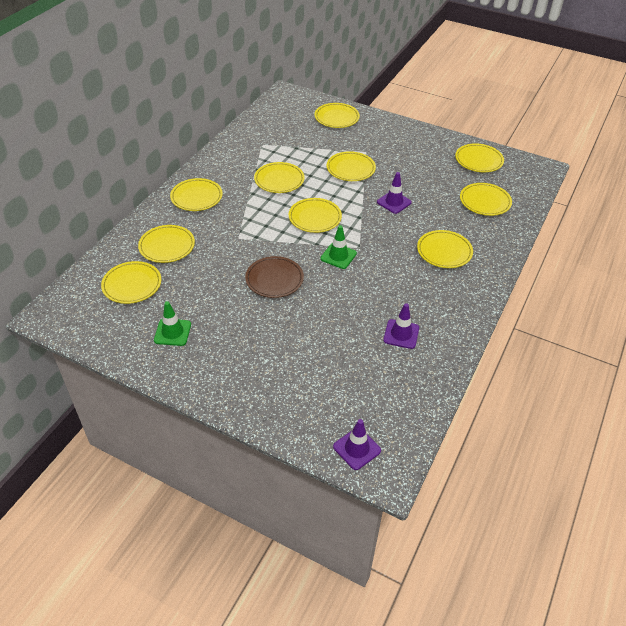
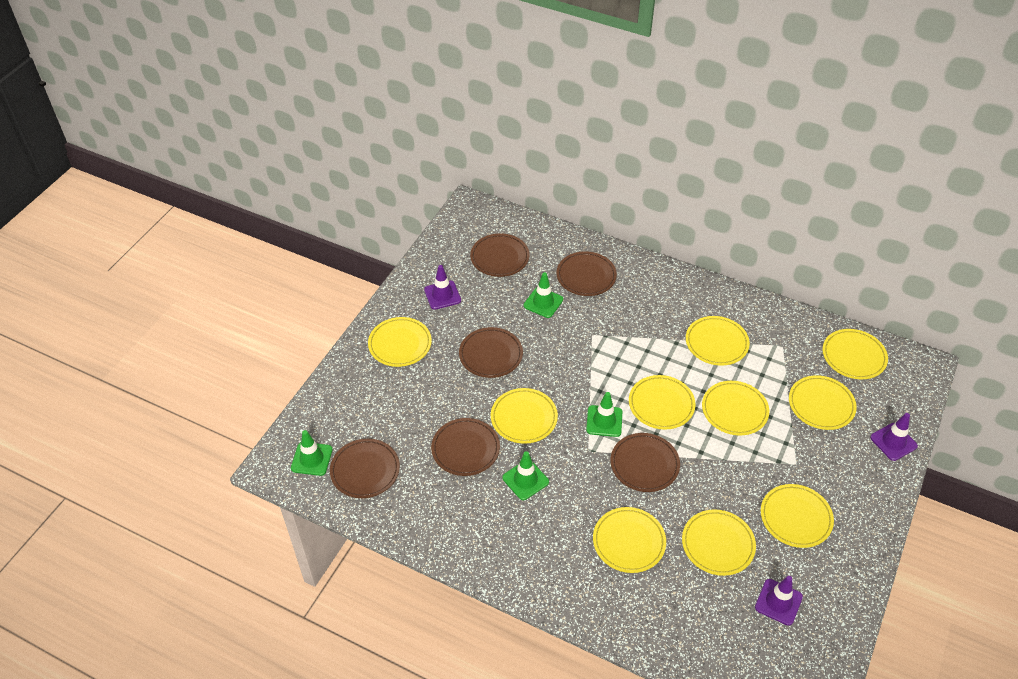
brown plate: 1 -> 6
green traffic cone: 2 -> 4

